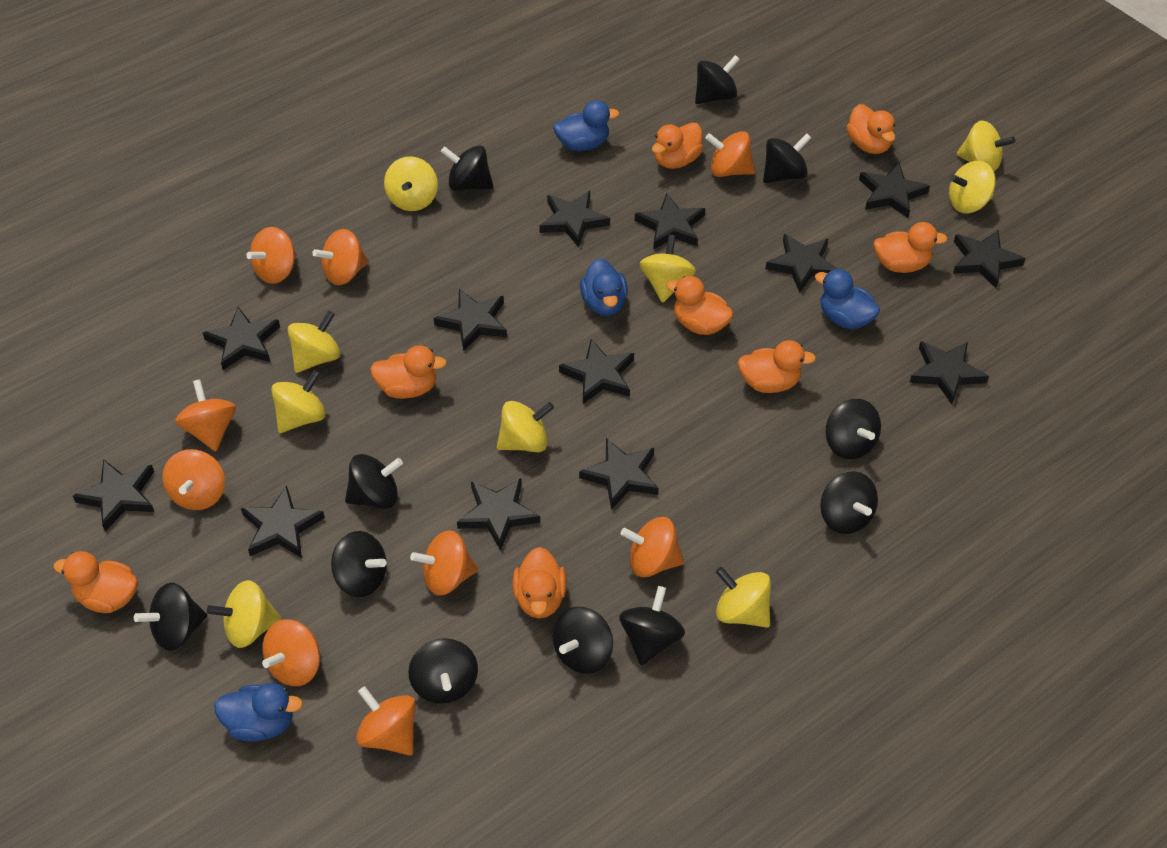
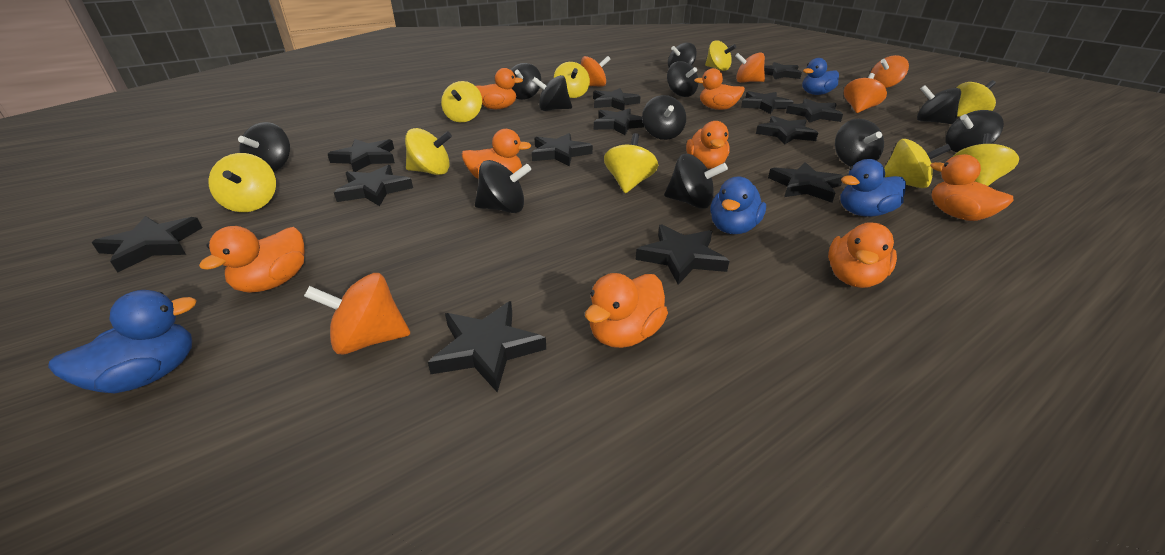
orange spinning top: 9 -> 5

